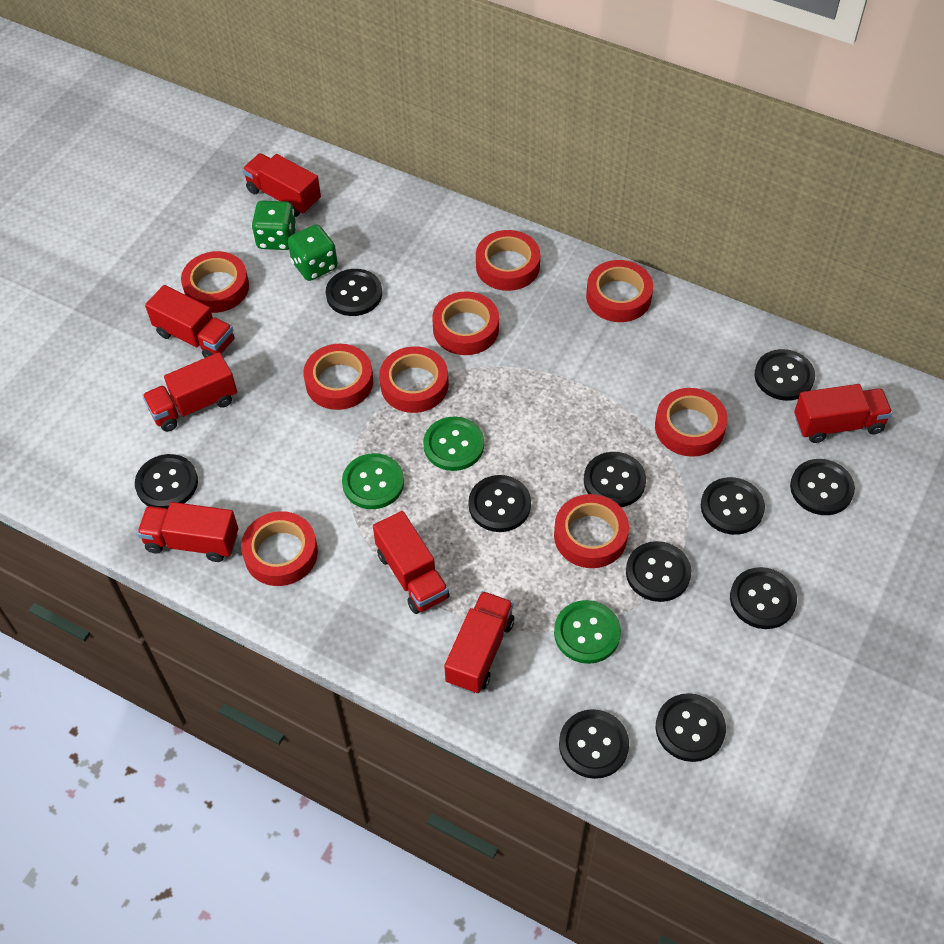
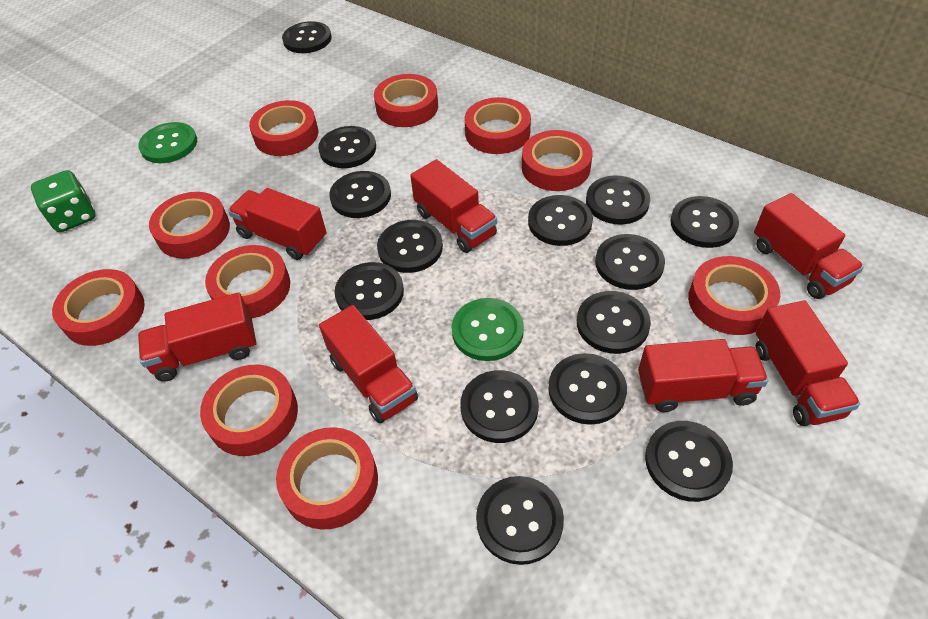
black button: 11 -> 14
green button: 3 -> 2
green dice: 2 -> 1
red tape: 9 -> 10

